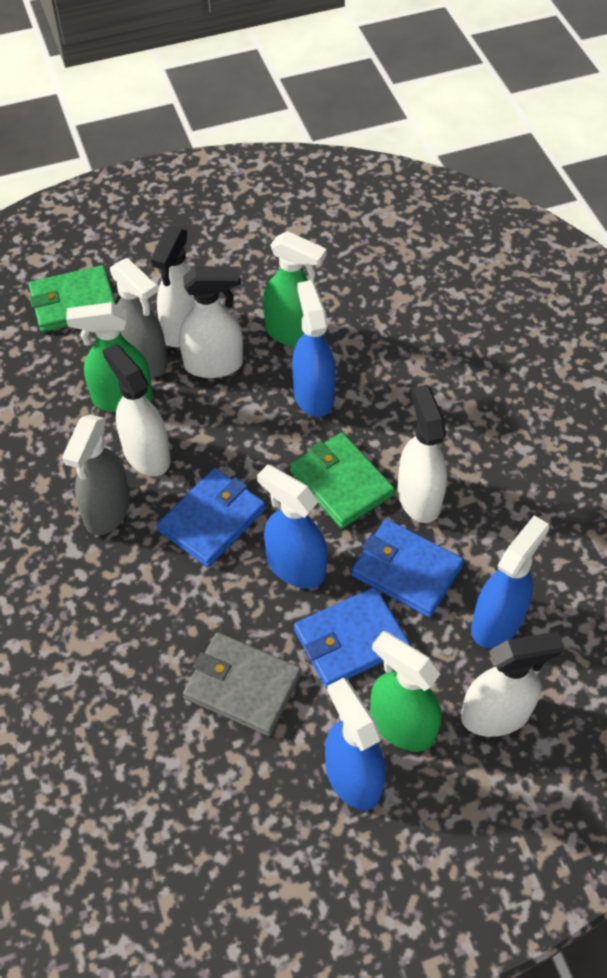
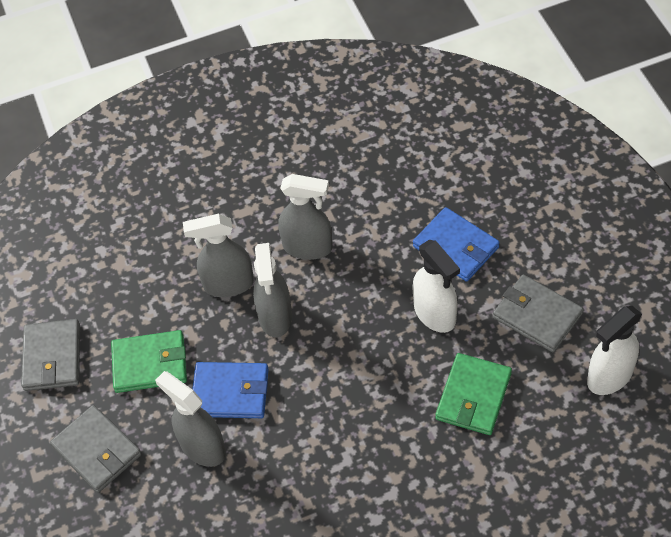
blue spray bottle: 4 -> 0
blue wallet: 3 -> 2
green spray bottle: 3 -> 0
grey spray bottle: 2 -> 4
grey wallet: 1 -> 3
white spray bottle: 5 -> 2

